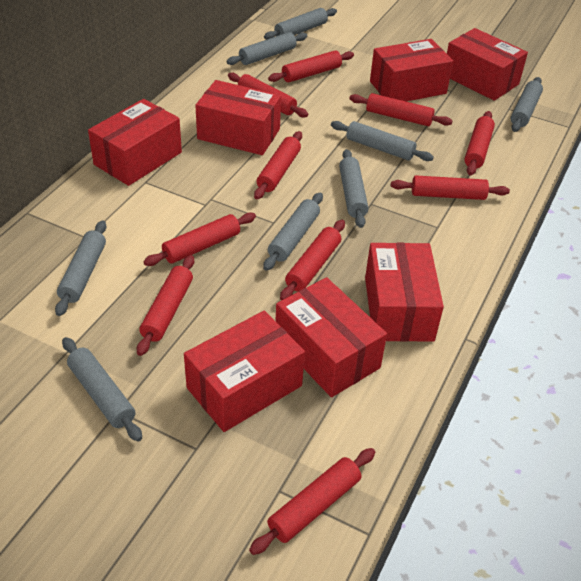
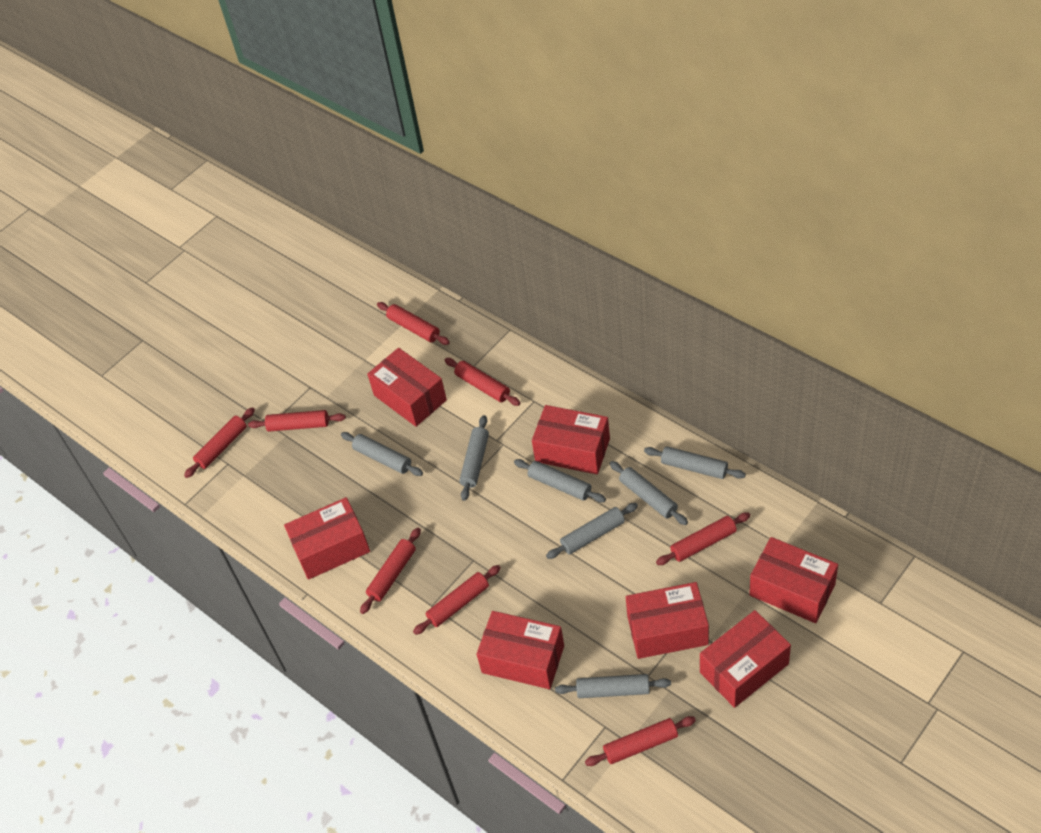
grey rolling pin: 8 -> 7
red rolling pin: 10 -> 8

